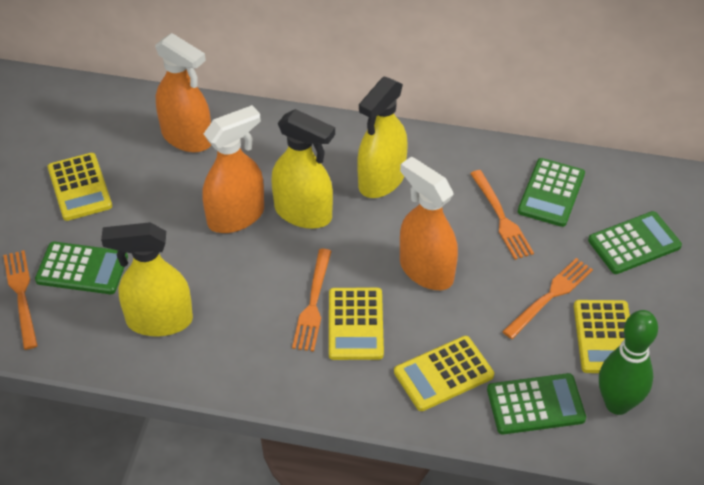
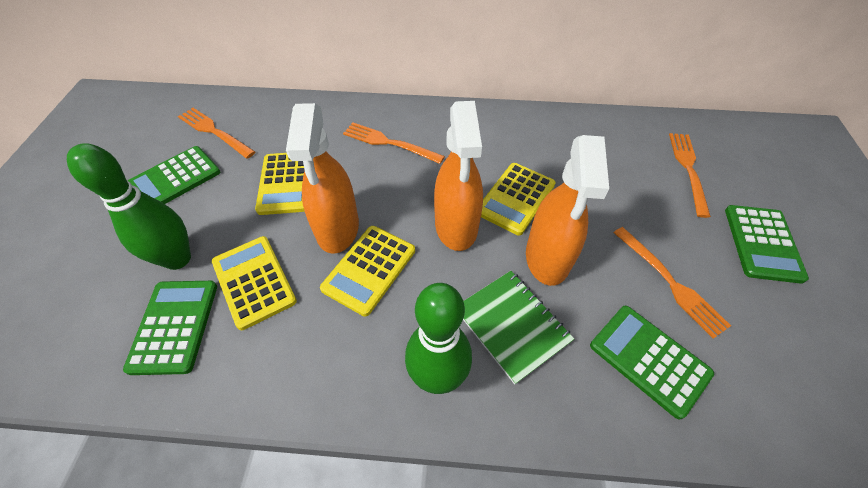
green bowling pin: 1 -> 2
green notebook: 0 -> 1
yellow spray bottle: 3 -> 0

